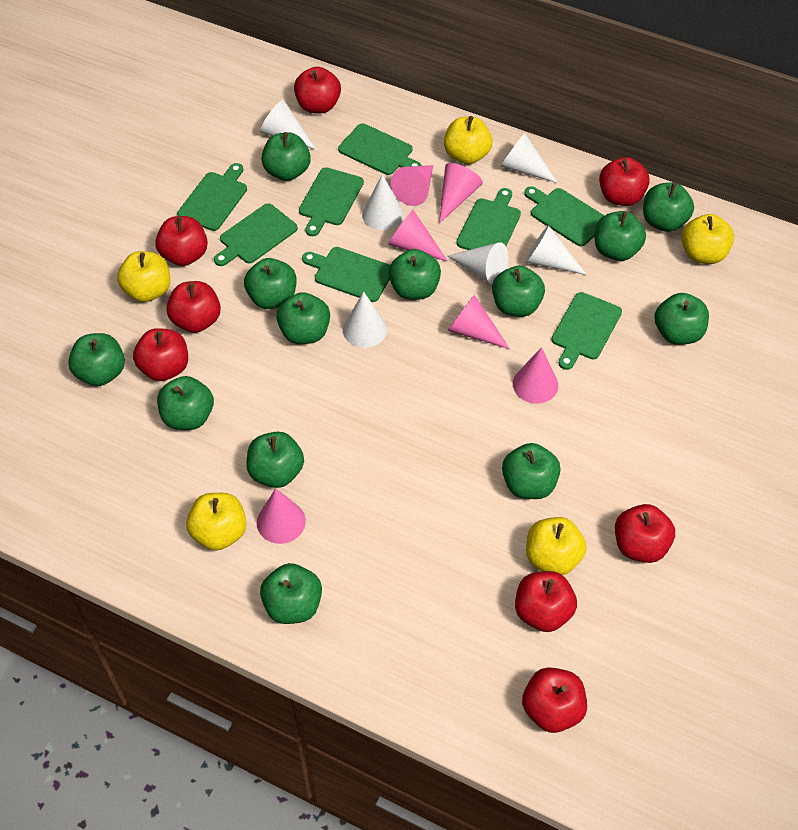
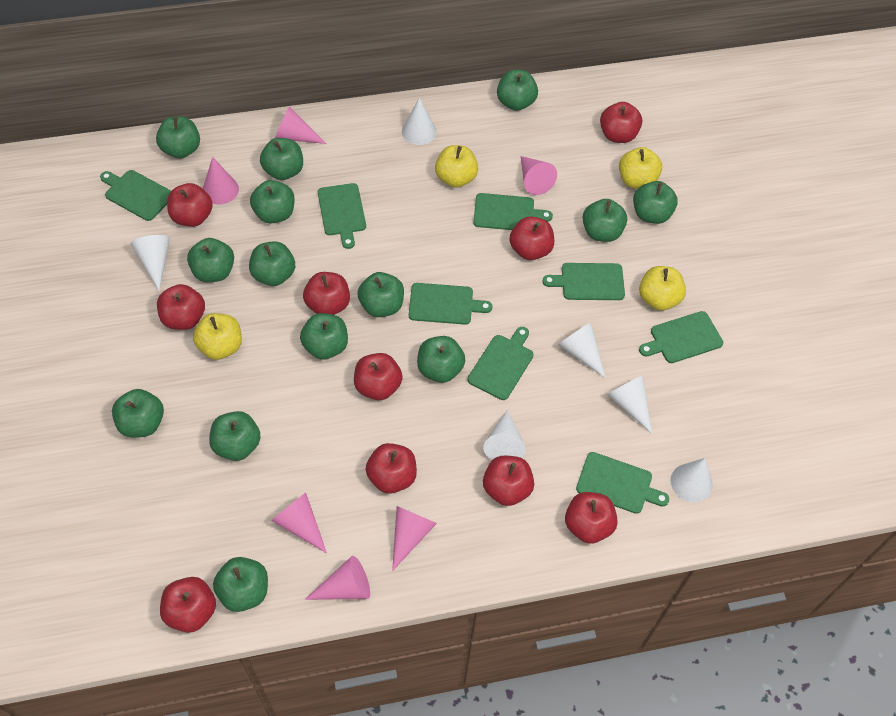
green apple: 13 -> 14
red apple: 8 -> 10
yellow apple: 5 -> 4

